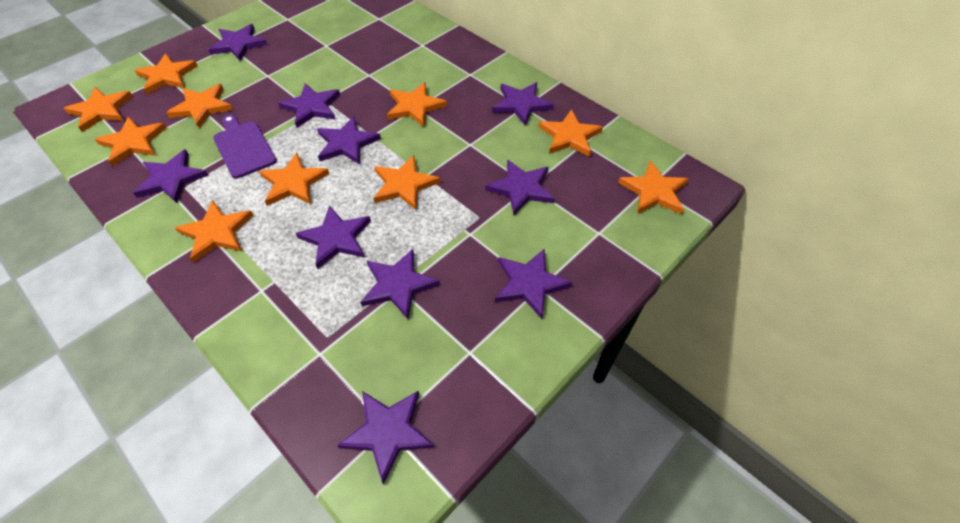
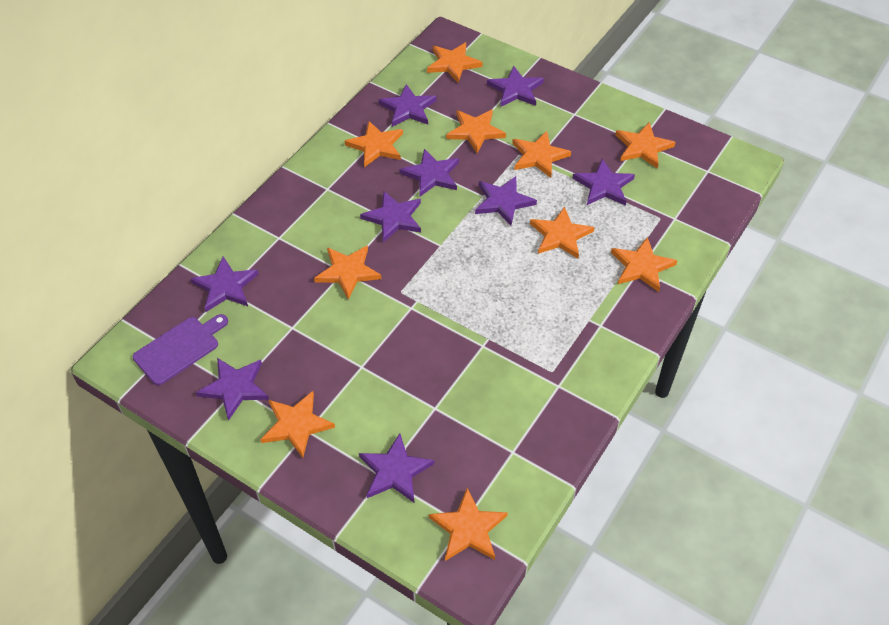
purple star: 10 -> 9

